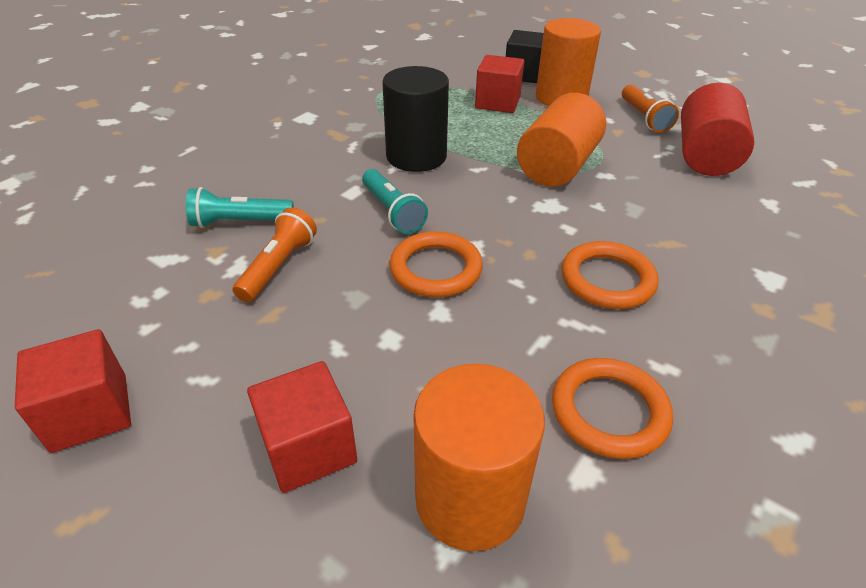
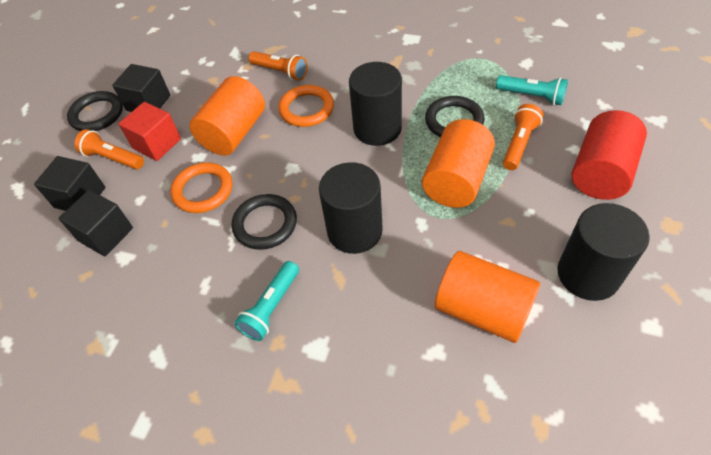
black cube: 1 -> 3
black cylinder: 1 -> 3
black ring: 0 -> 3
orange flashlight: 2 -> 3
orange ring: 3 -> 2
red cube: 3 -> 1

